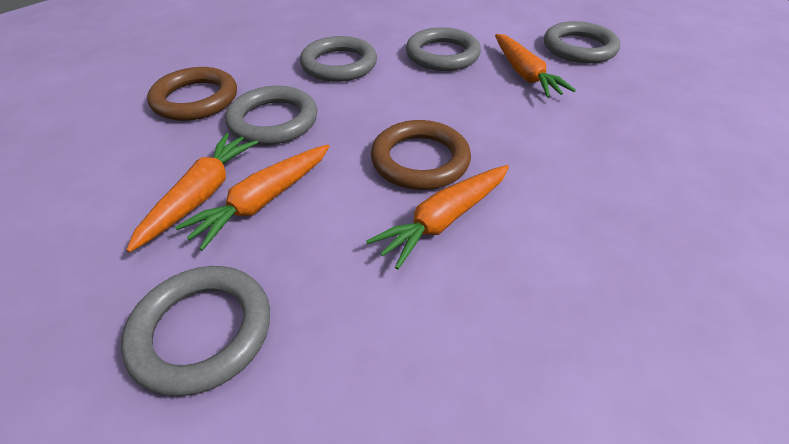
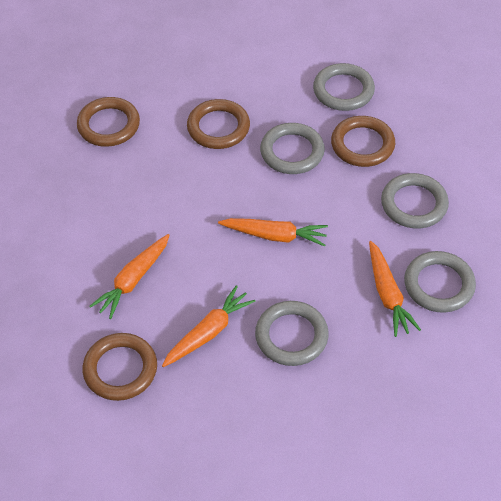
brown ring: 2 -> 4

